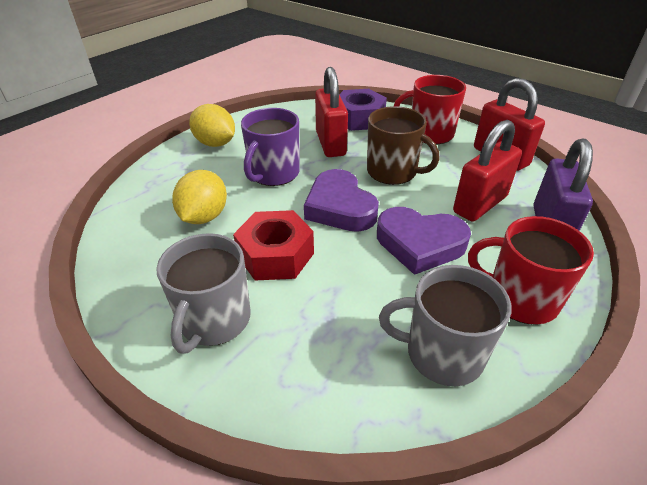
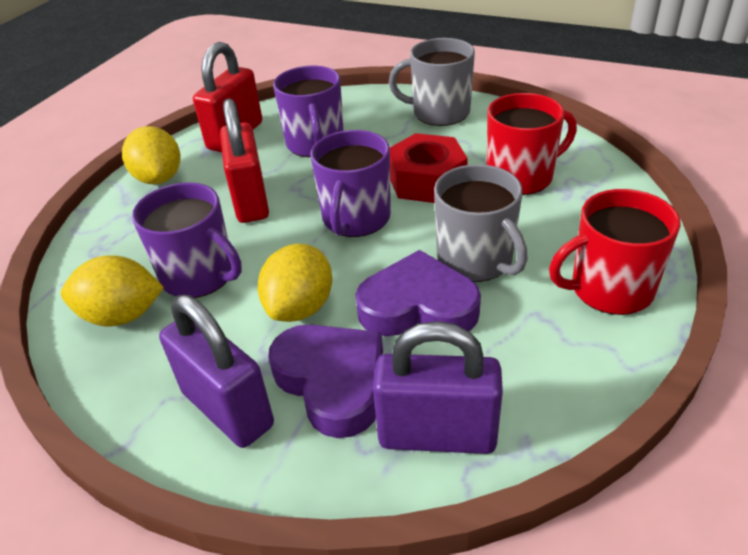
brown mug: 1 -> 0
purple mug: 1 -> 3
purple nut: 1 -> 0
purple padlock: 1 -> 2
red padlock: 3 -> 2
yellow lemon: 2 -> 3

